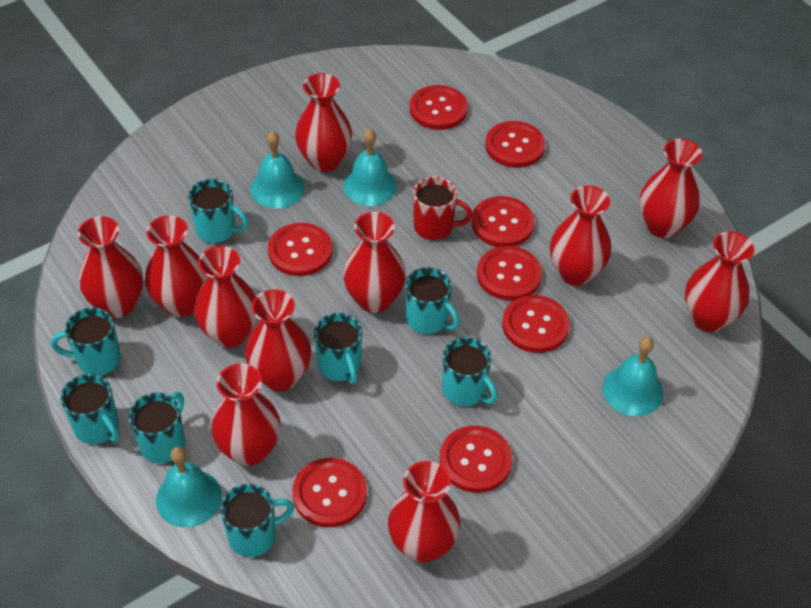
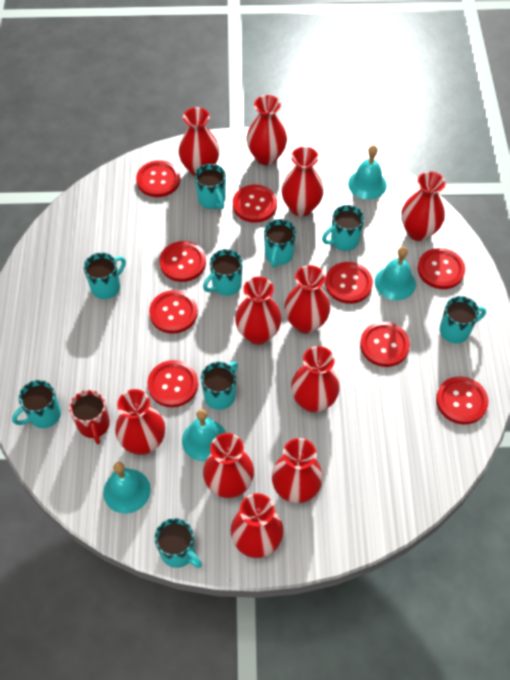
red button: 8 -> 9
turquoise mug: 8 -> 9

